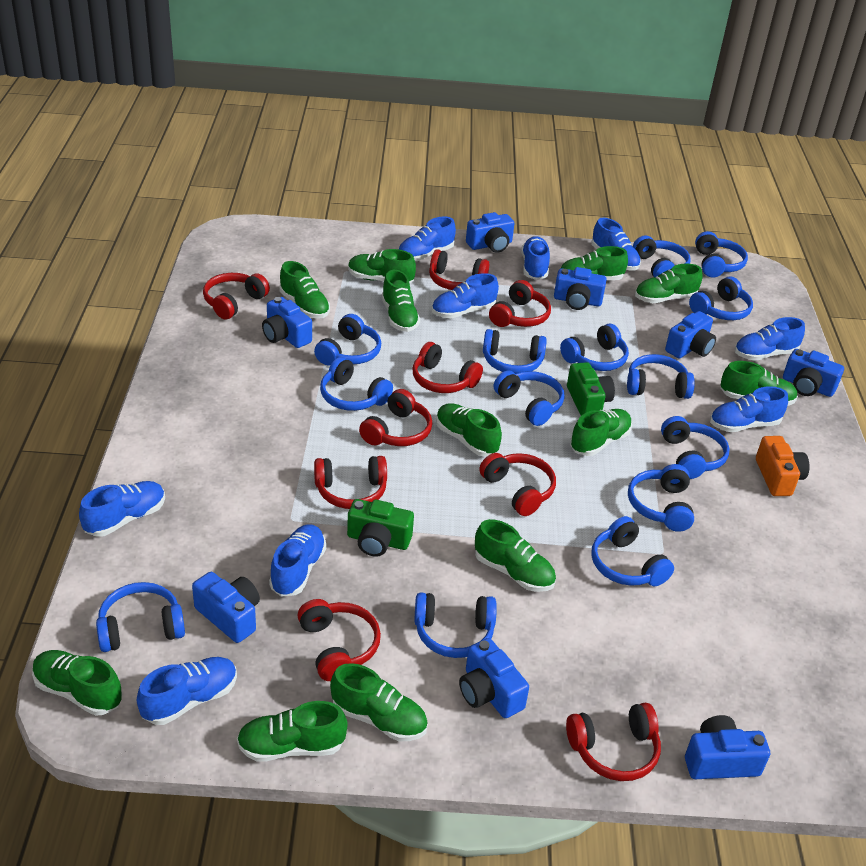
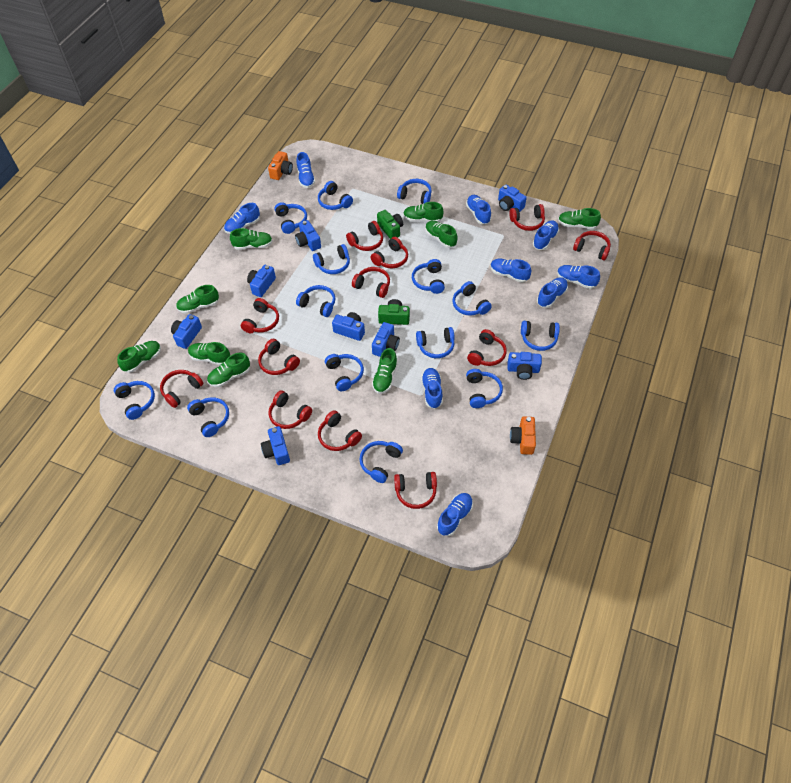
green shoe: 12 -> 9
orange camera: 1 -> 2
red headphones: 9 -> 12

